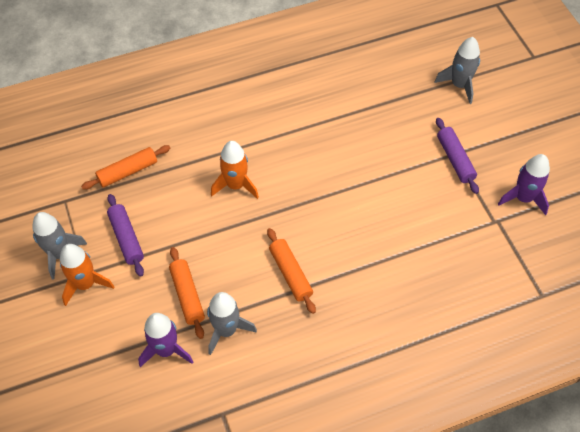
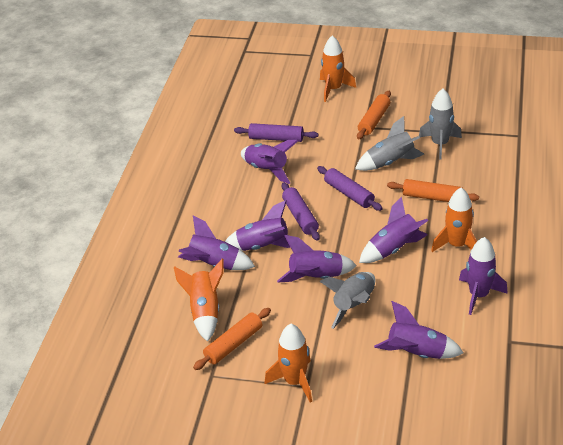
orange rocket: 2 -> 4
purple rocket: 2 -> 7
purple rolling pin: 2 -> 3

